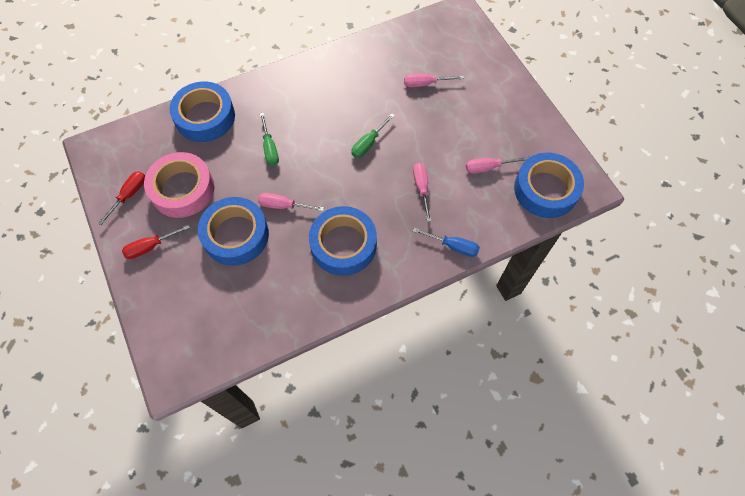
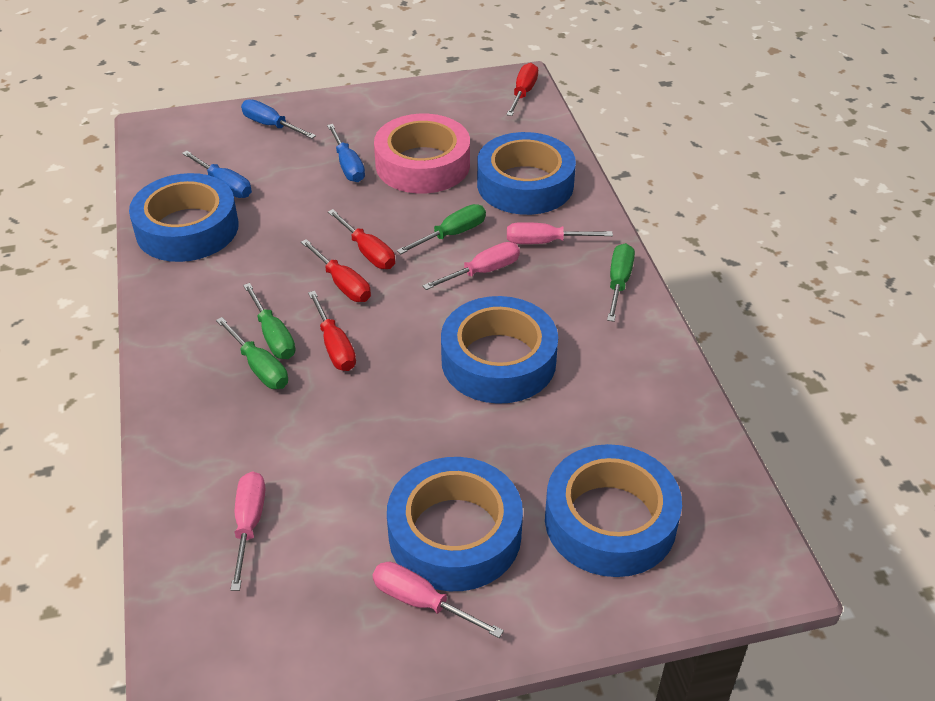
blue screwdriver: 1 -> 3
blue tape: 4 -> 5
green screwdriver: 2 -> 4
red screwdriver: 2 -> 4

